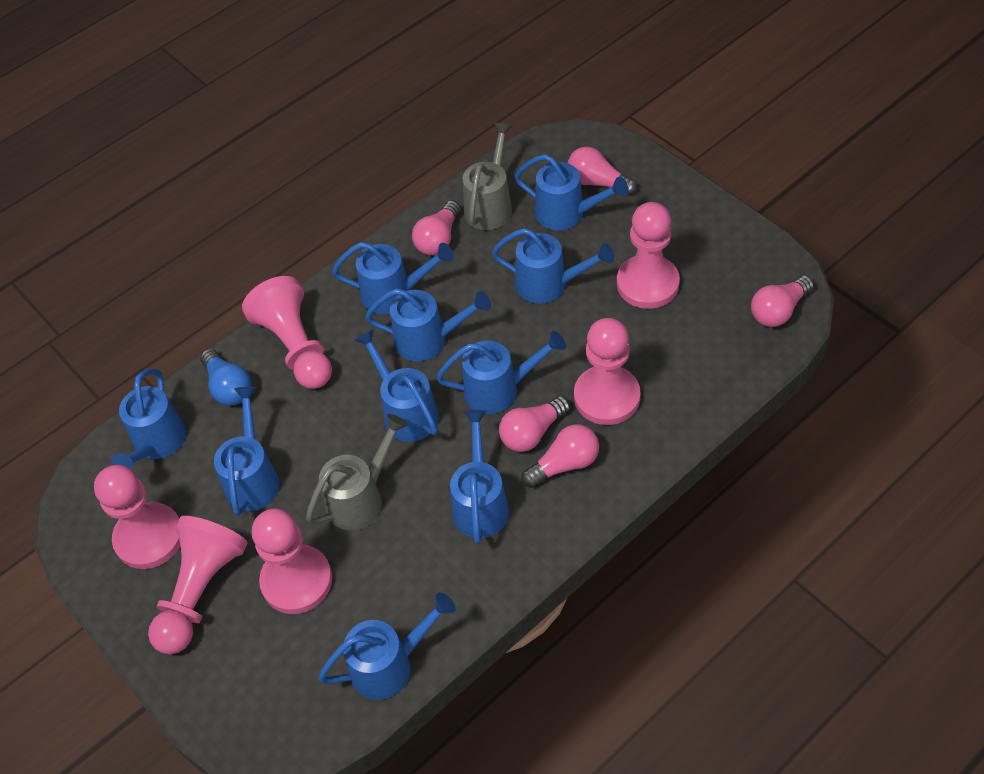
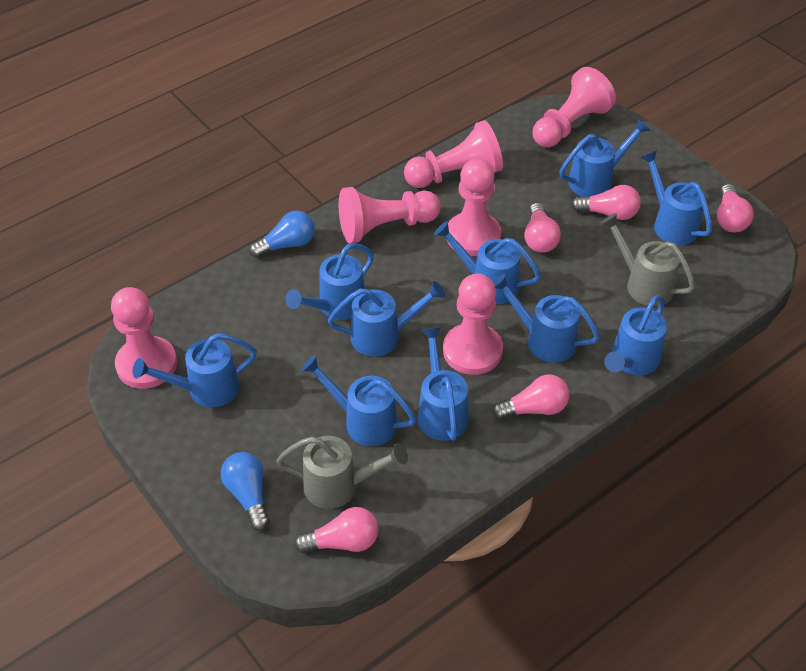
blue light bulb: 1 -> 2

